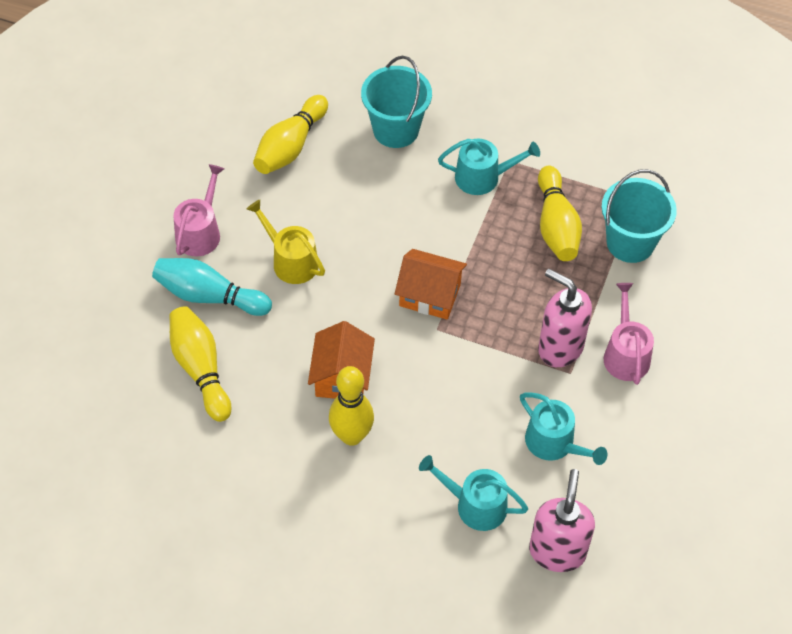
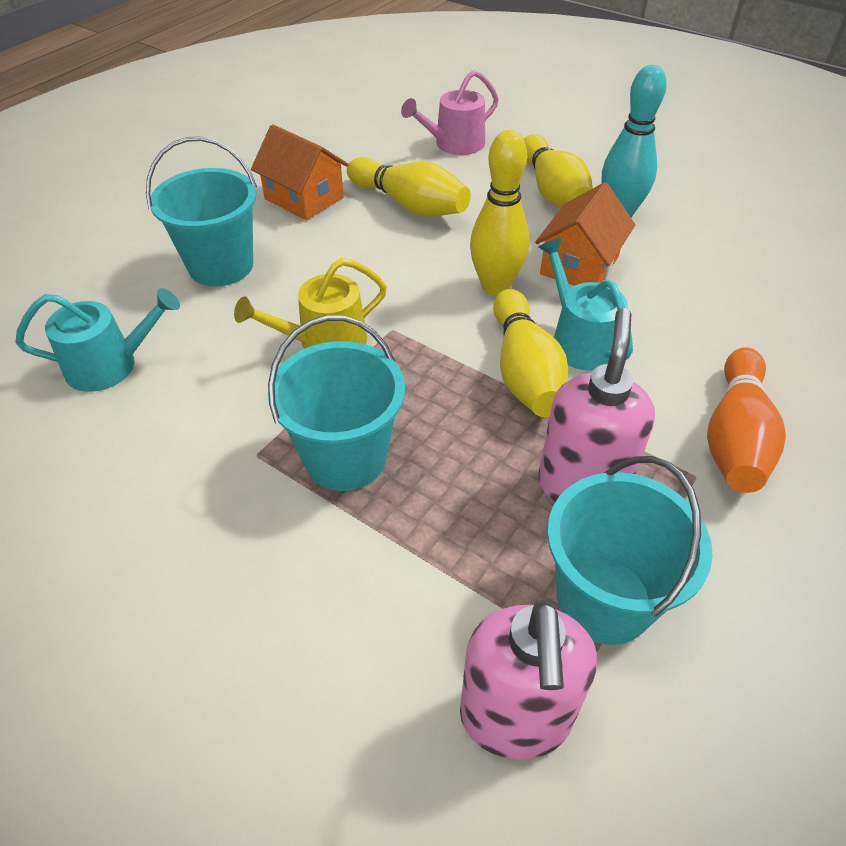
orange bowling pin: 0 -> 1
pink watering can: 2 -> 1
turquoise bucket: 2 -> 3
turquoise watering can: 3 -> 2

